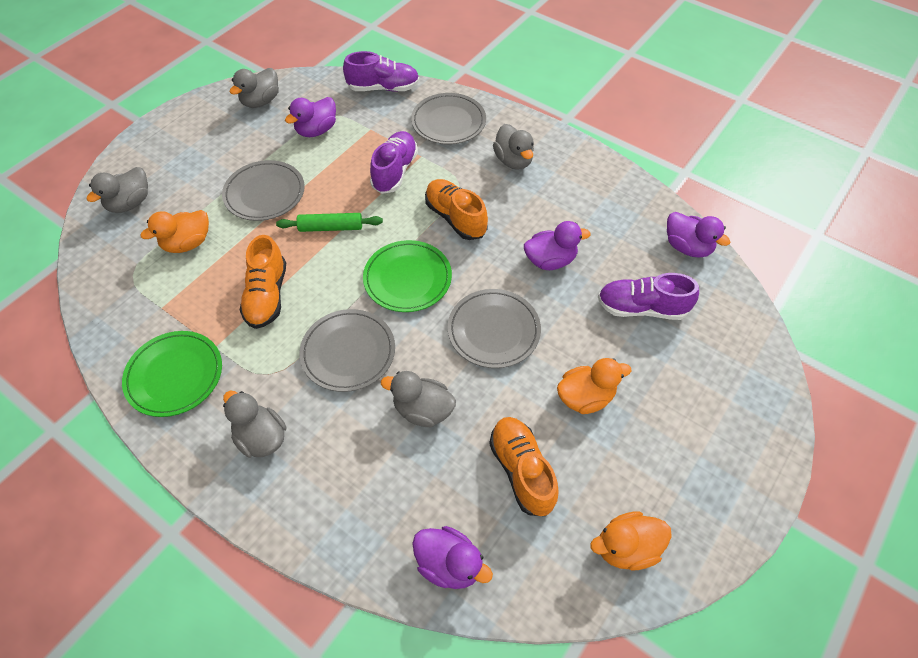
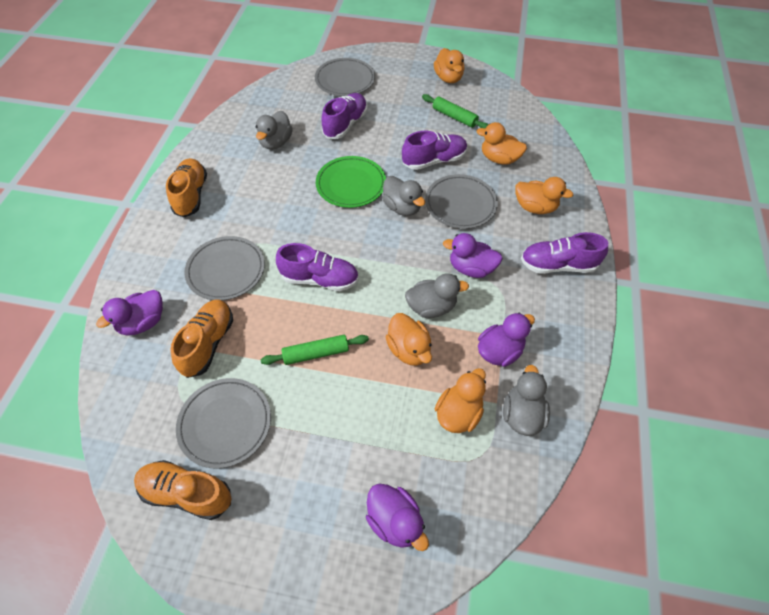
green plate: 2 -> 1
green rolling pin: 1 -> 2
grey duck: 5 -> 4
orange duck: 3 -> 5
purple shoe: 3 -> 4

